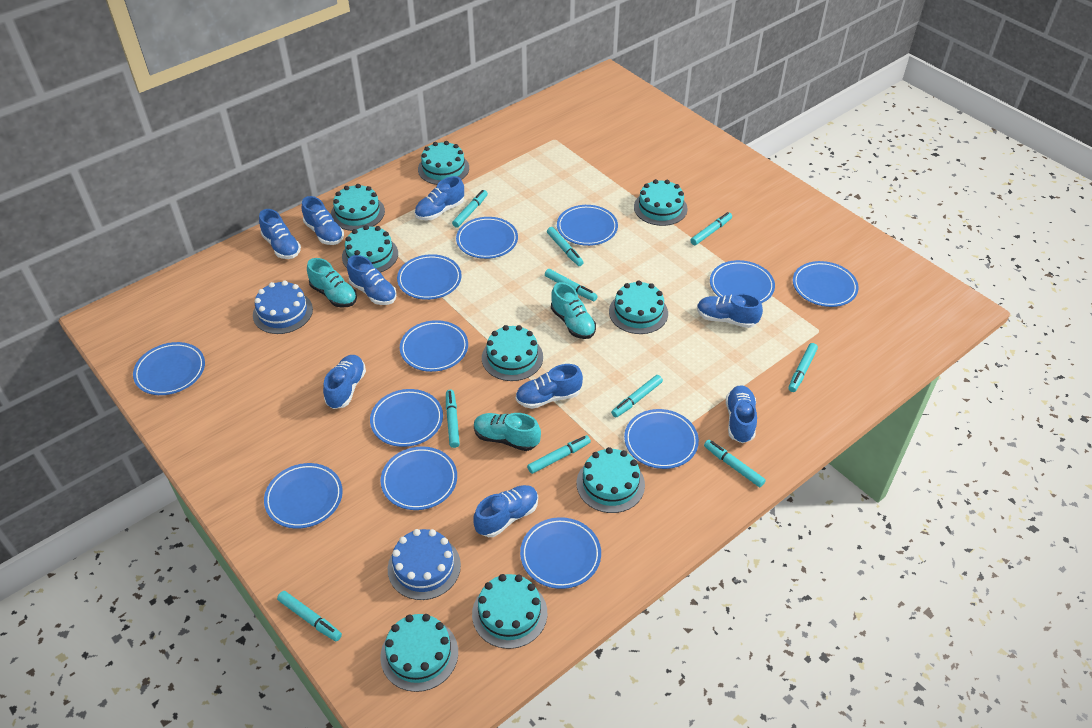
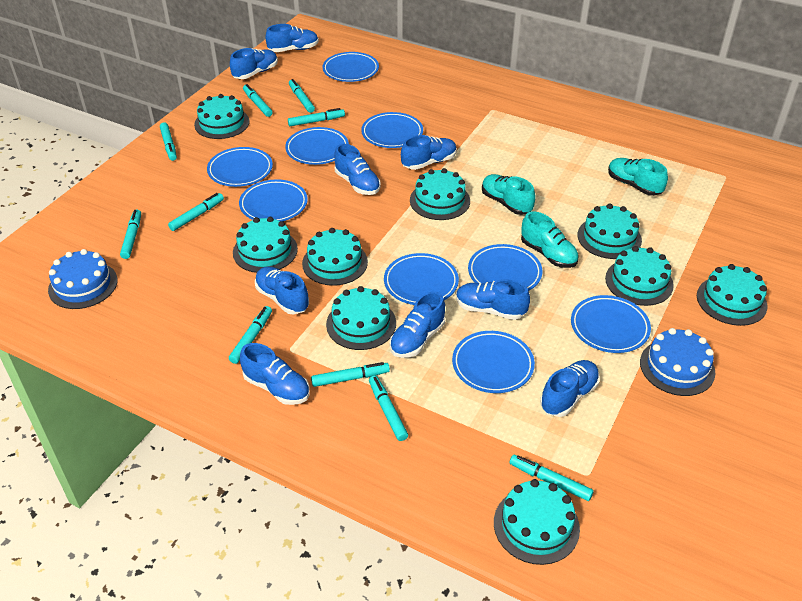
blue plate: 12 -> 9

